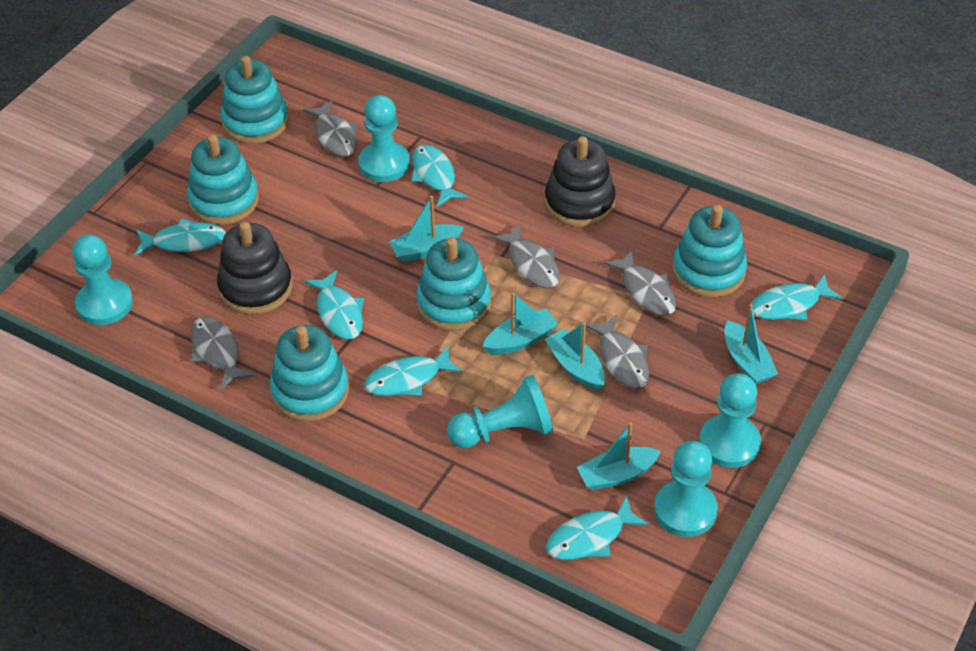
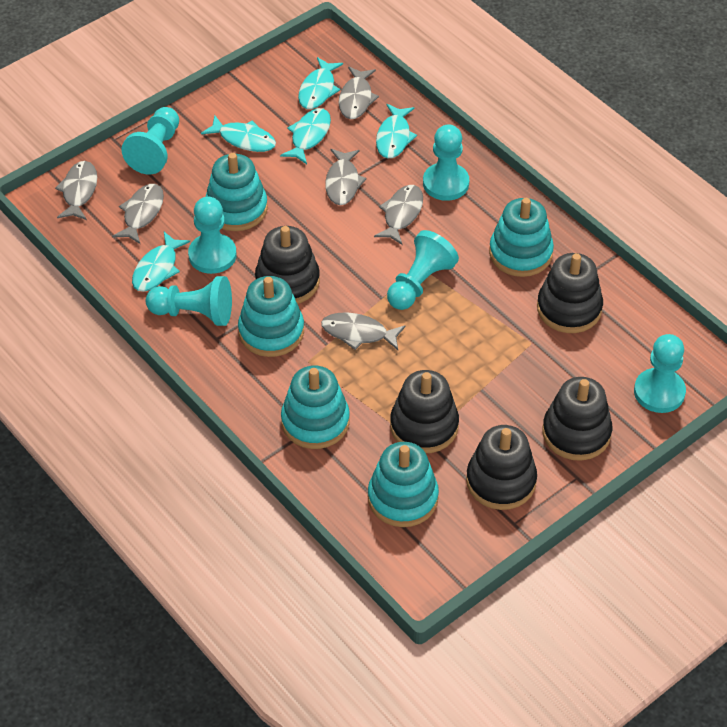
black stacking toy: 2 -> 5
grey fish: 5 -> 6
turquoise boat: 5 -> 0
turquoise fish: 6 -> 5
turquoise pawn: 5 -> 6

